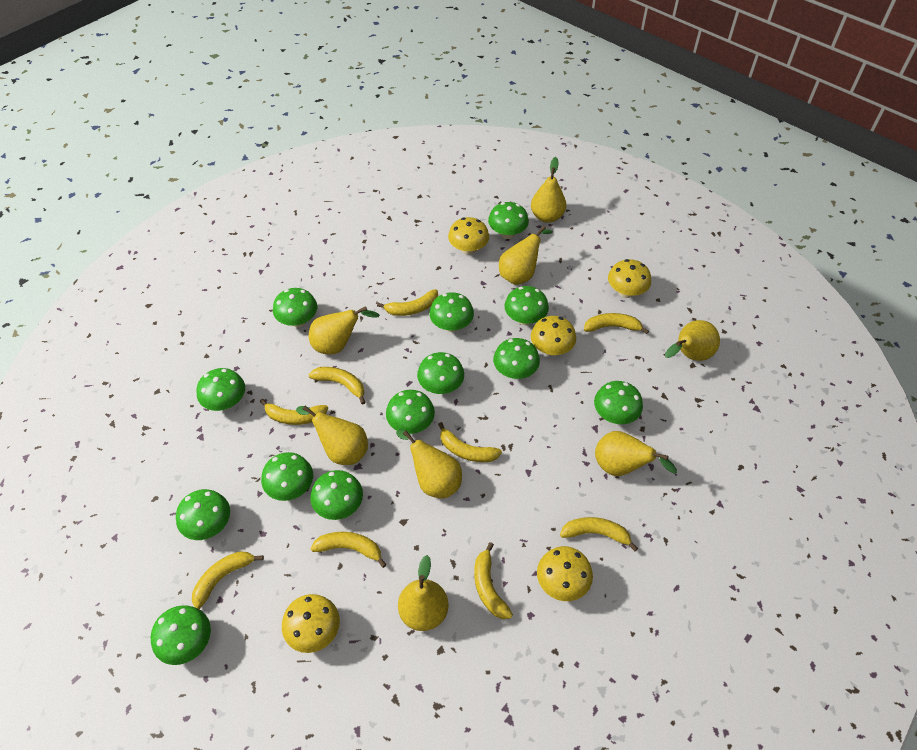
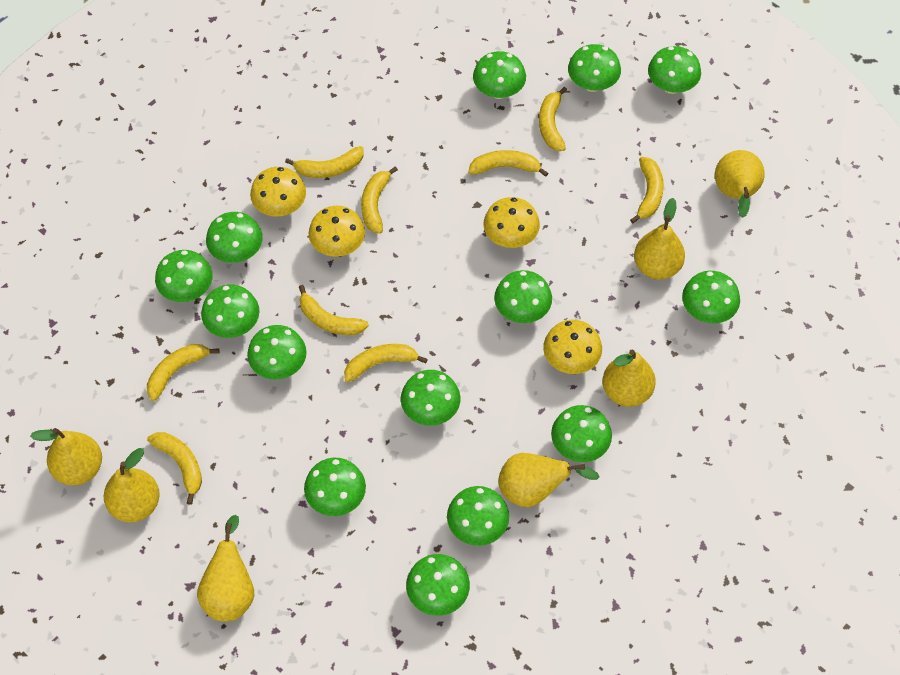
green mushroom: 13 -> 14
yellow mushroom: 5 -> 4
yellow pear: 8 -> 7

